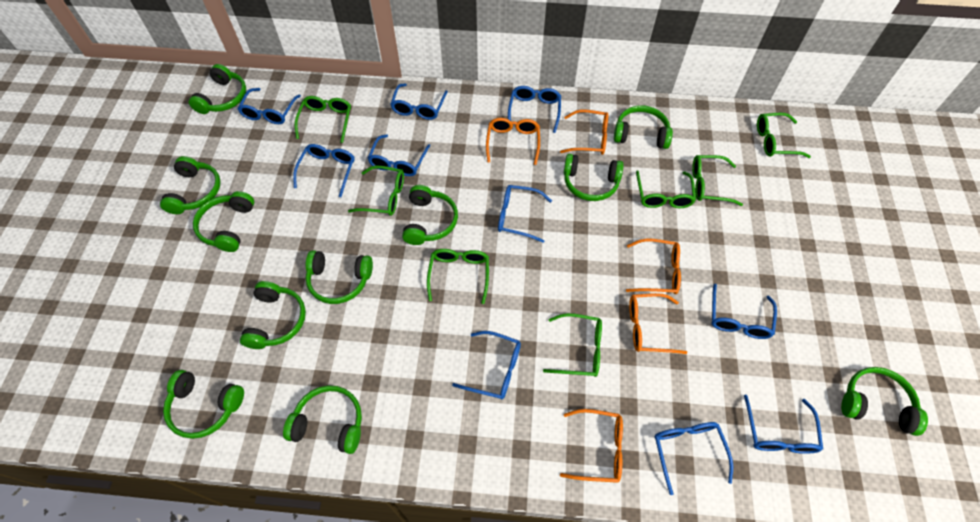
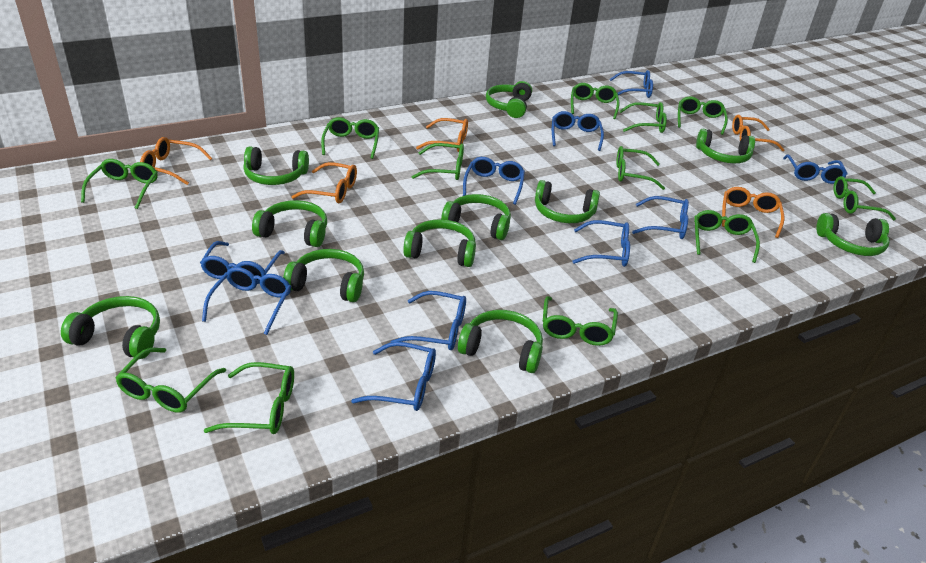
green glasses: 7 -> 12

